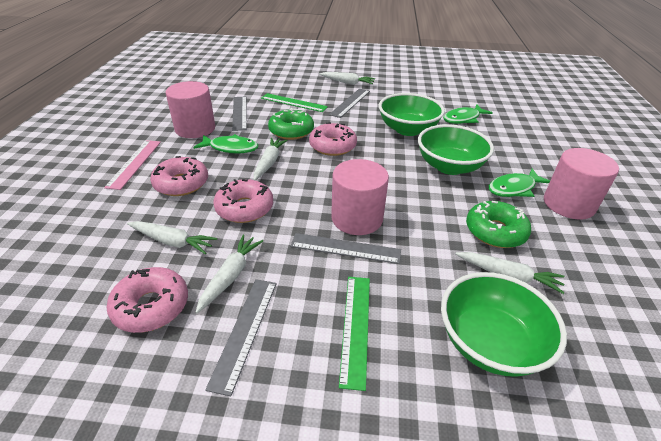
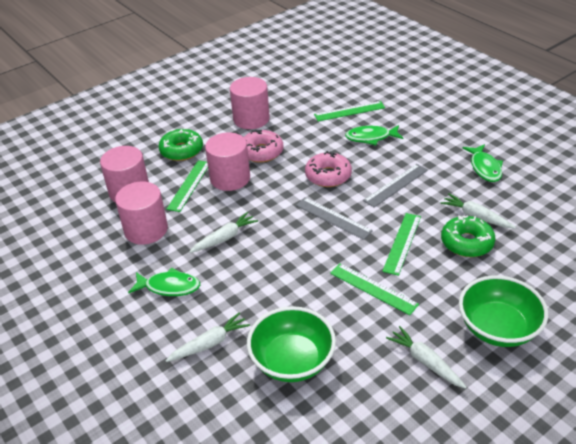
green bowl: 3 -> 2
green ruler: 2 -> 4
grey ruler: 4 -> 2
pink cylinder: 3 -> 4
pink donut: 4 -> 2
pink ruler: 1 -> 0
white carrot: 5 -> 4

